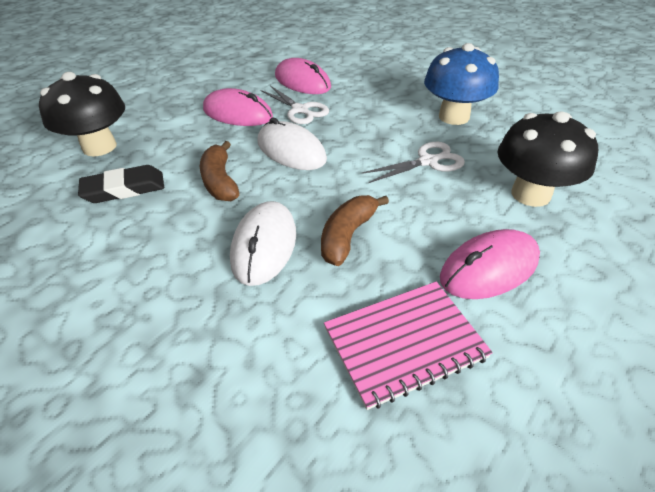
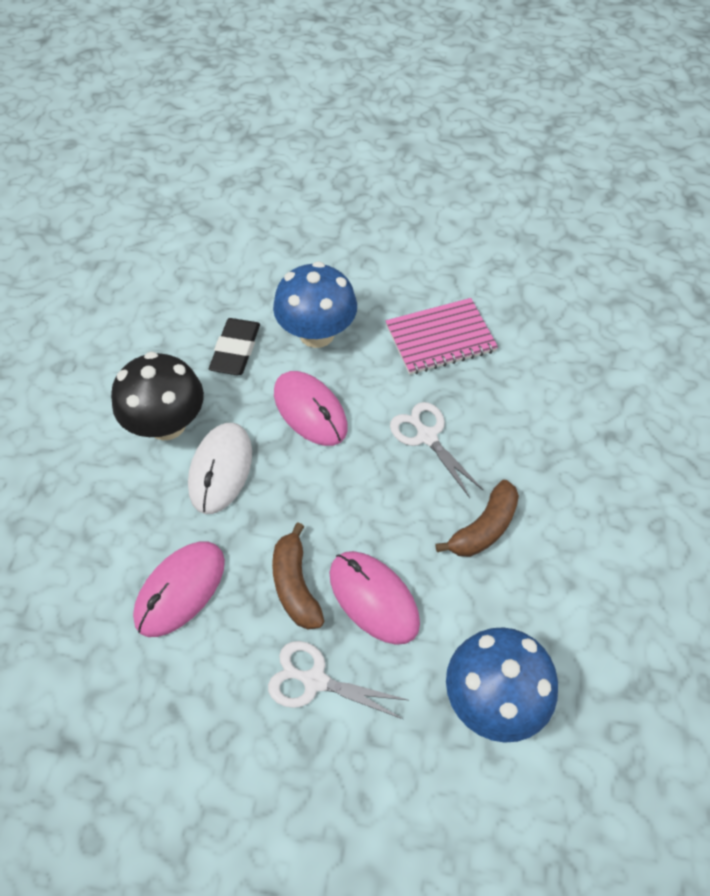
black mushroom: 2 -> 1
blue mushroom: 1 -> 2
white mouse: 2 -> 1

